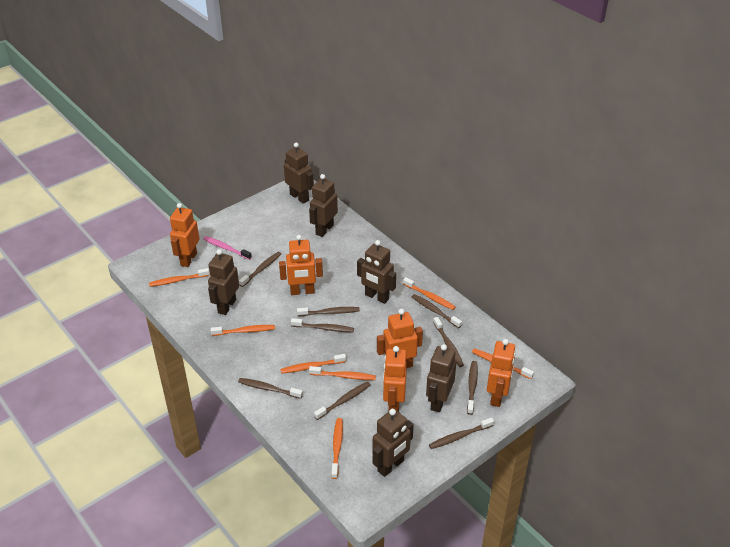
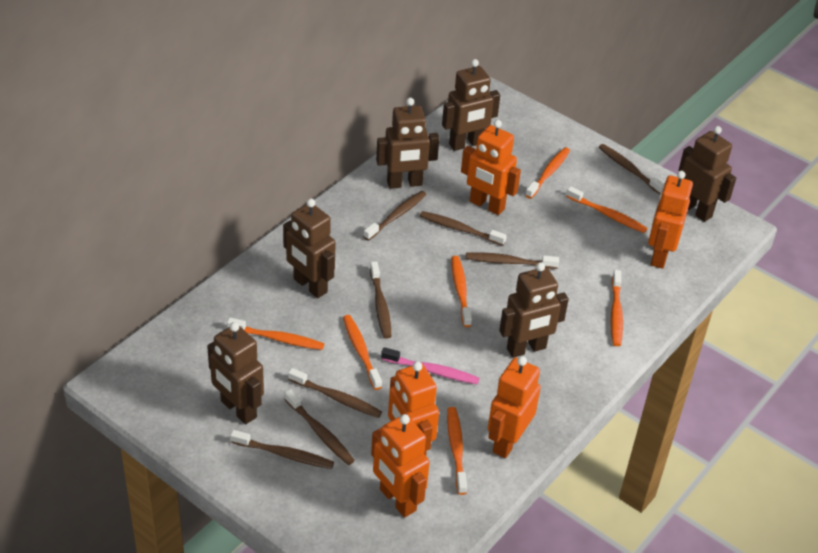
brown toothbrush: 9 -> 8

